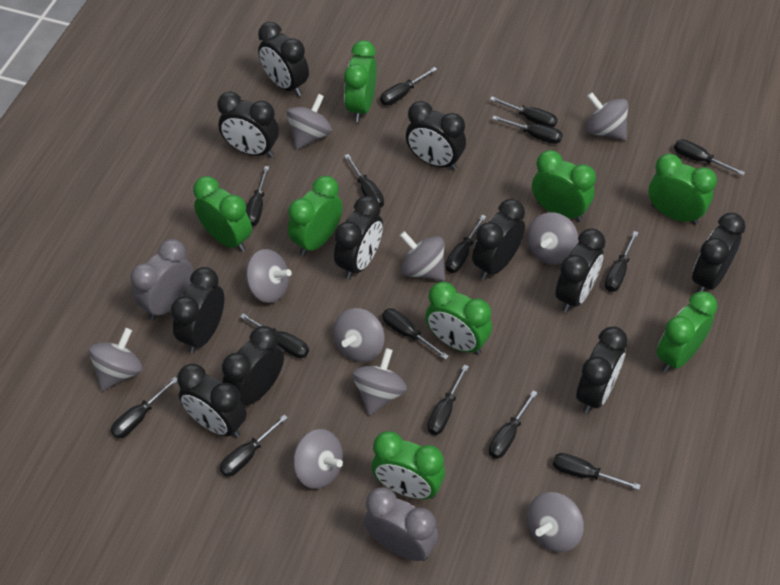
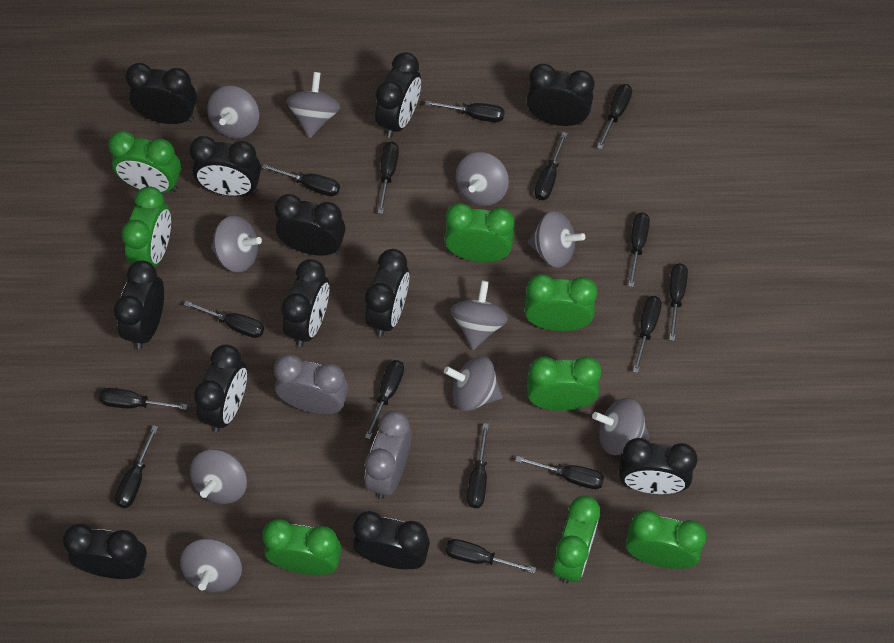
black clock: 11 -> 12

